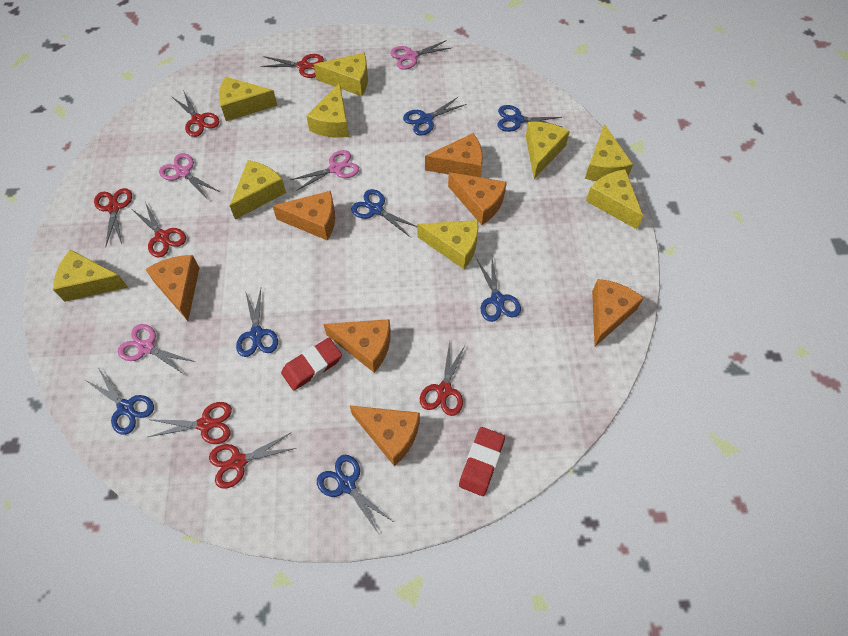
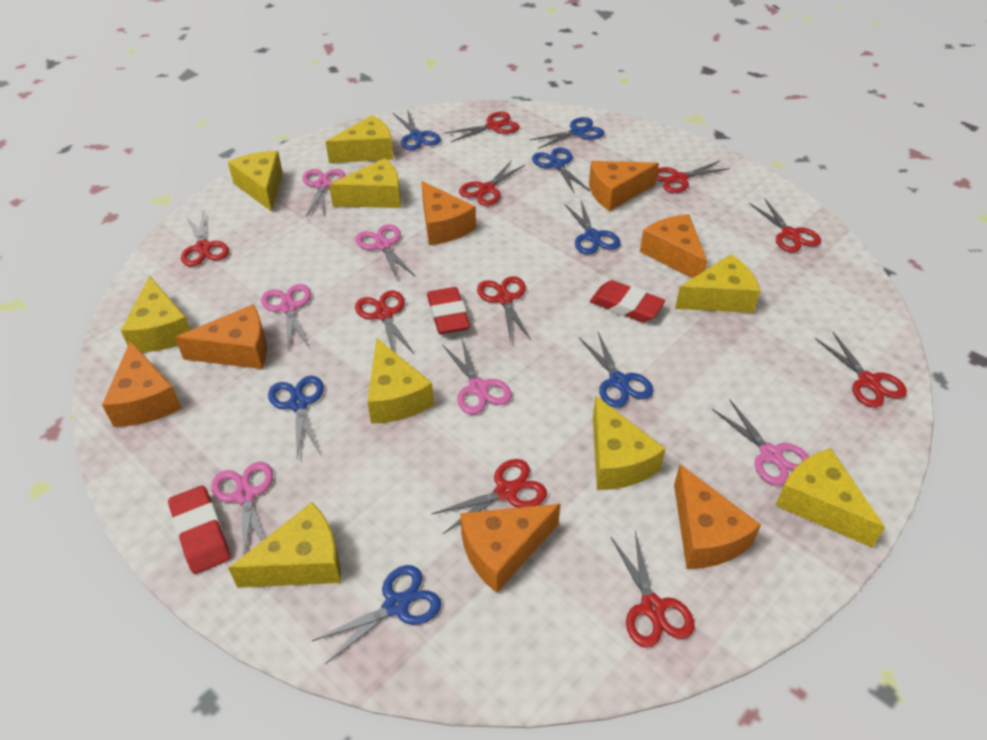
pink scissors: 4 -> 6
red eraser: 2 -> 3
red scissors: 7 -> 10

